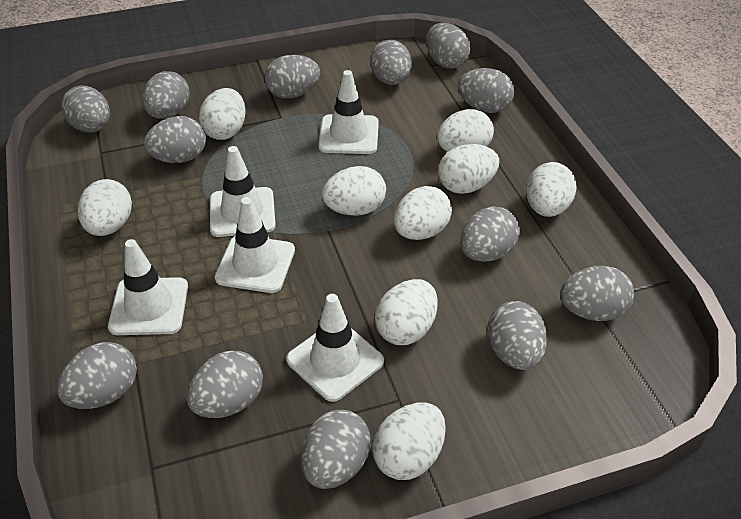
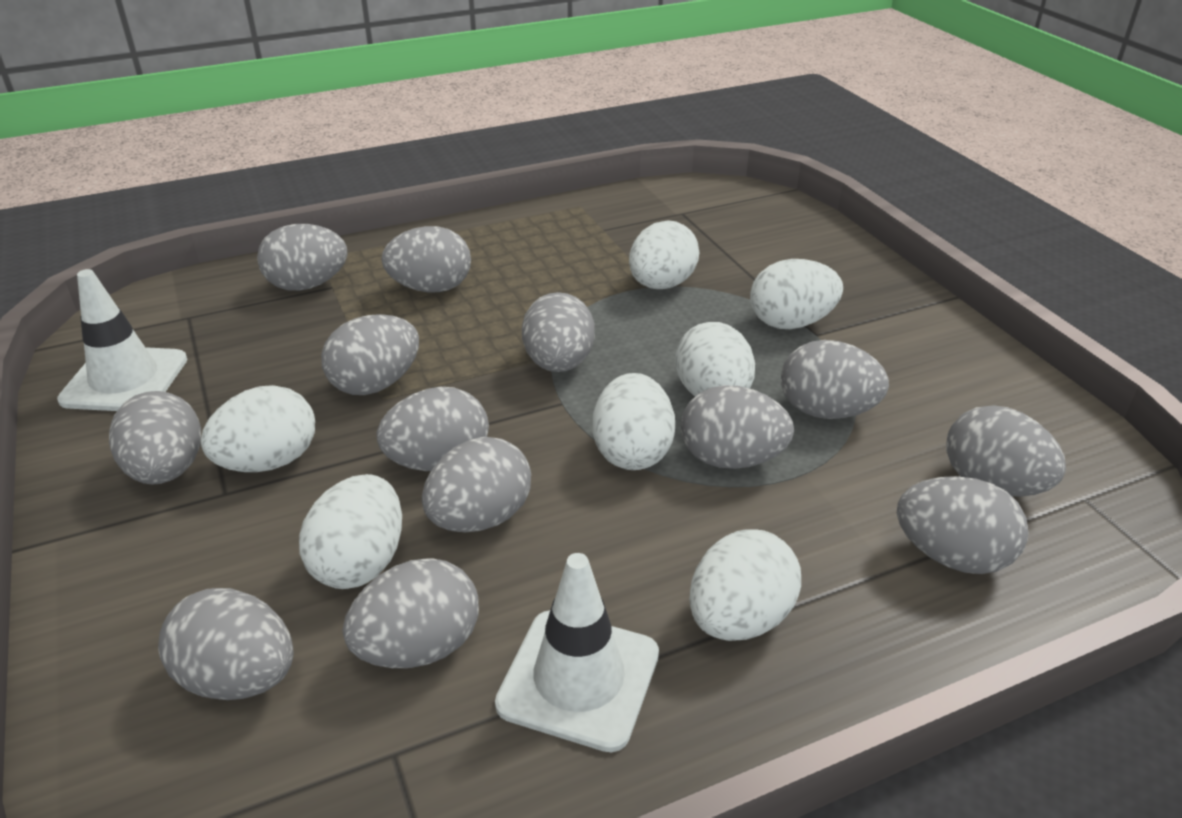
white egg: 9 -> 7
white traffic cone: 5 -> 2

